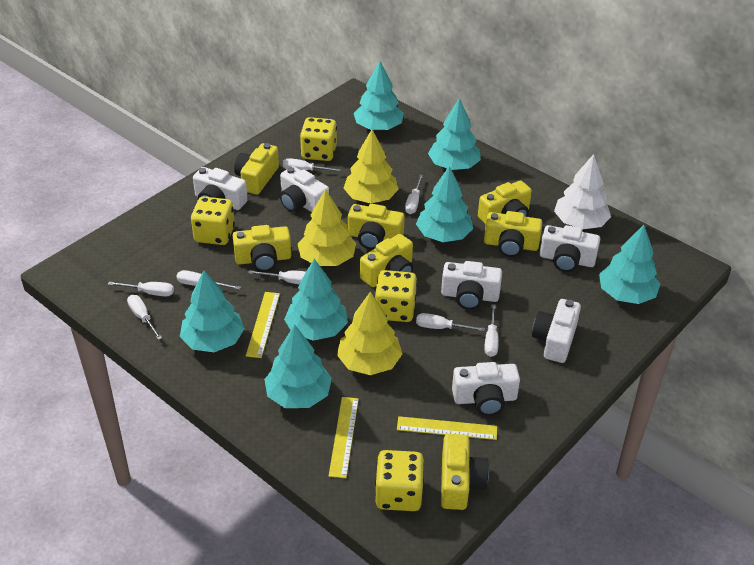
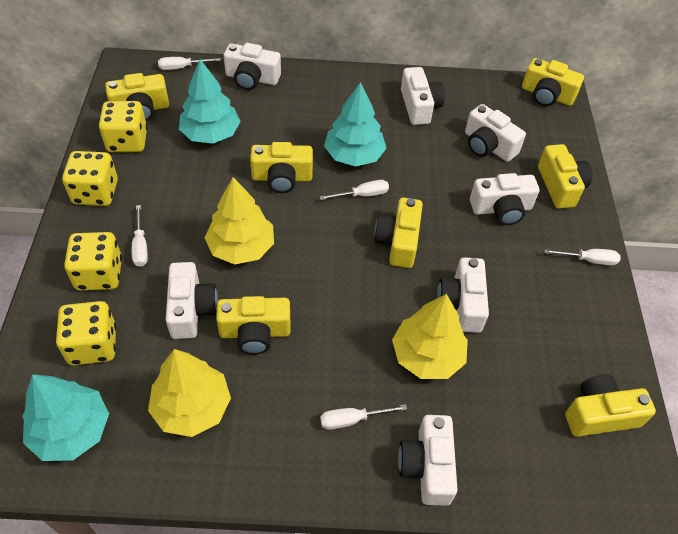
turquoise tree: 7 -> 3
white camera: 6 -> 7
white screwdriver: 8 -> 5
white tree: 1 -> 0
yellow ruler: 3 -> 0

